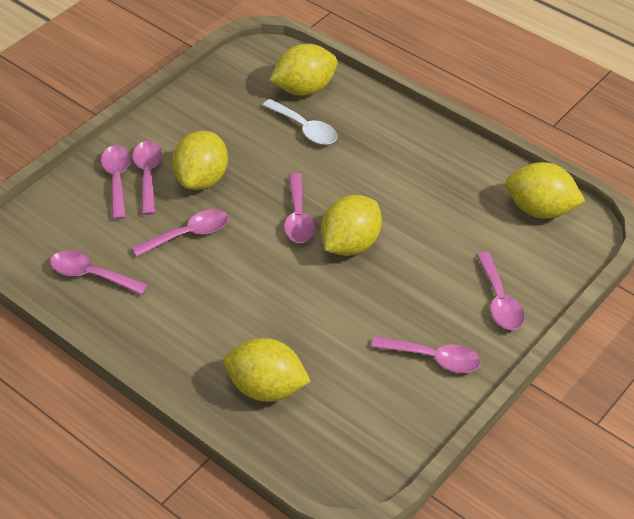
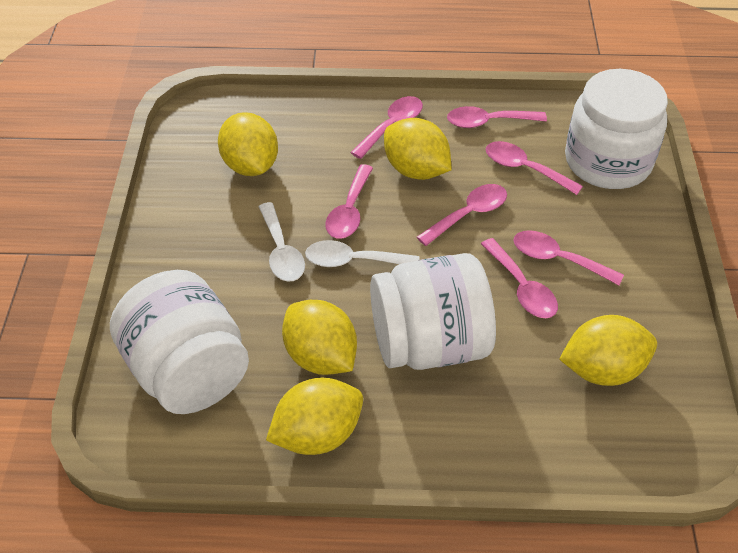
white jar: 0 -> 3
white spoon: 1 -> 2

